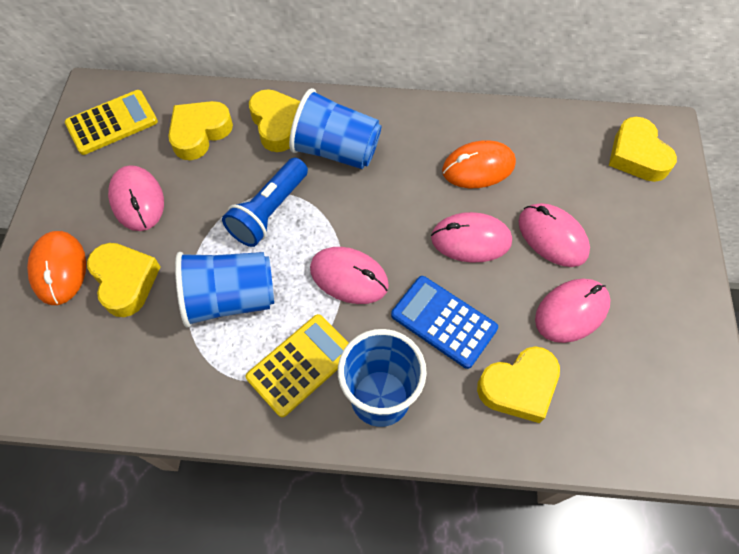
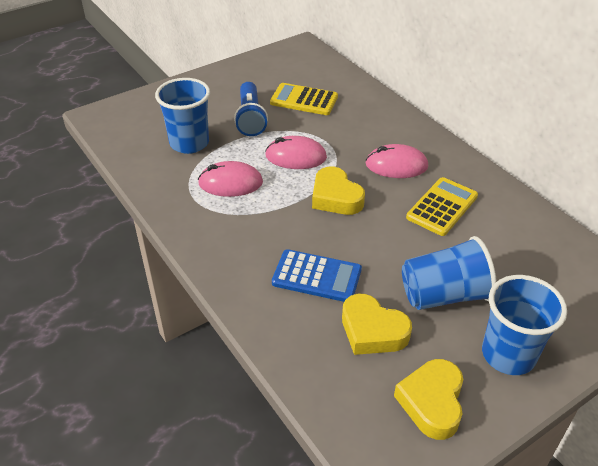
orange mouse: 2 -> 0
pink mouse: 5 -> 3
yellow heart: 5 -> 3

